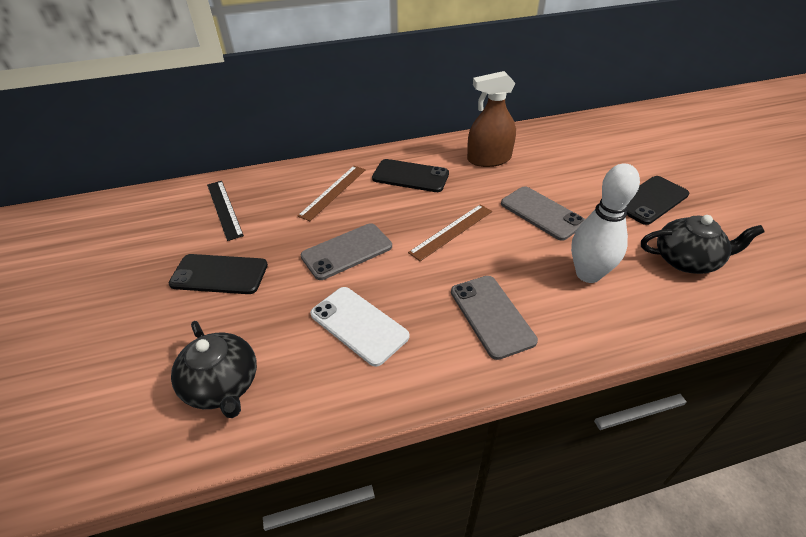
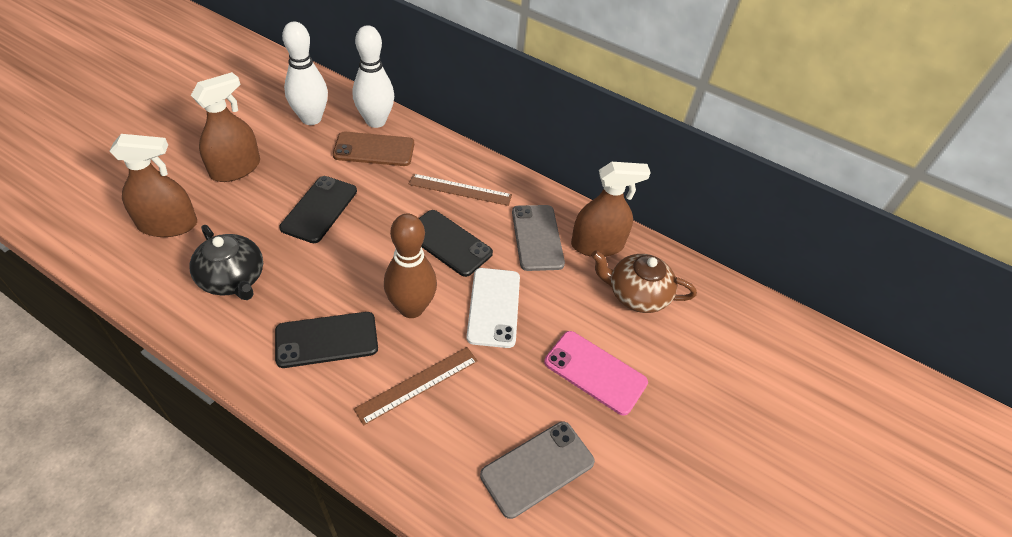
black ruler: 1 -> 0
black teapot: 2 -> 1
brown bowling pin: 0 -> 1
brown phone: 0 -> 1
brown spray bottle: 1 -> 3
brown teapot: 0 -> 1
grey phone: 3 -> 2
pink phone: 0 -> 1
white bowling pin: 1 -> 2

